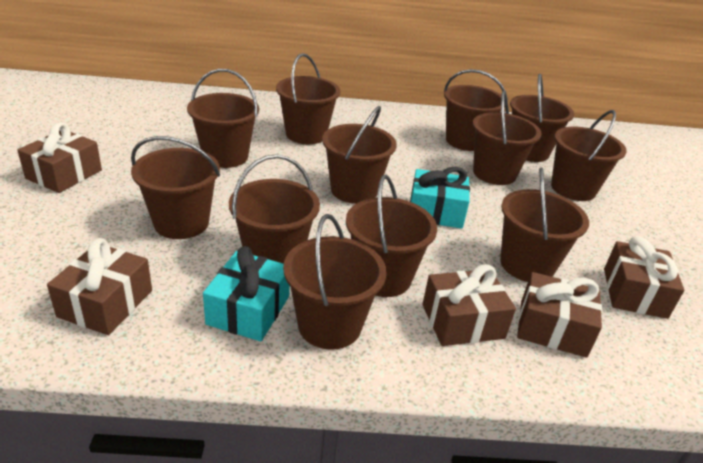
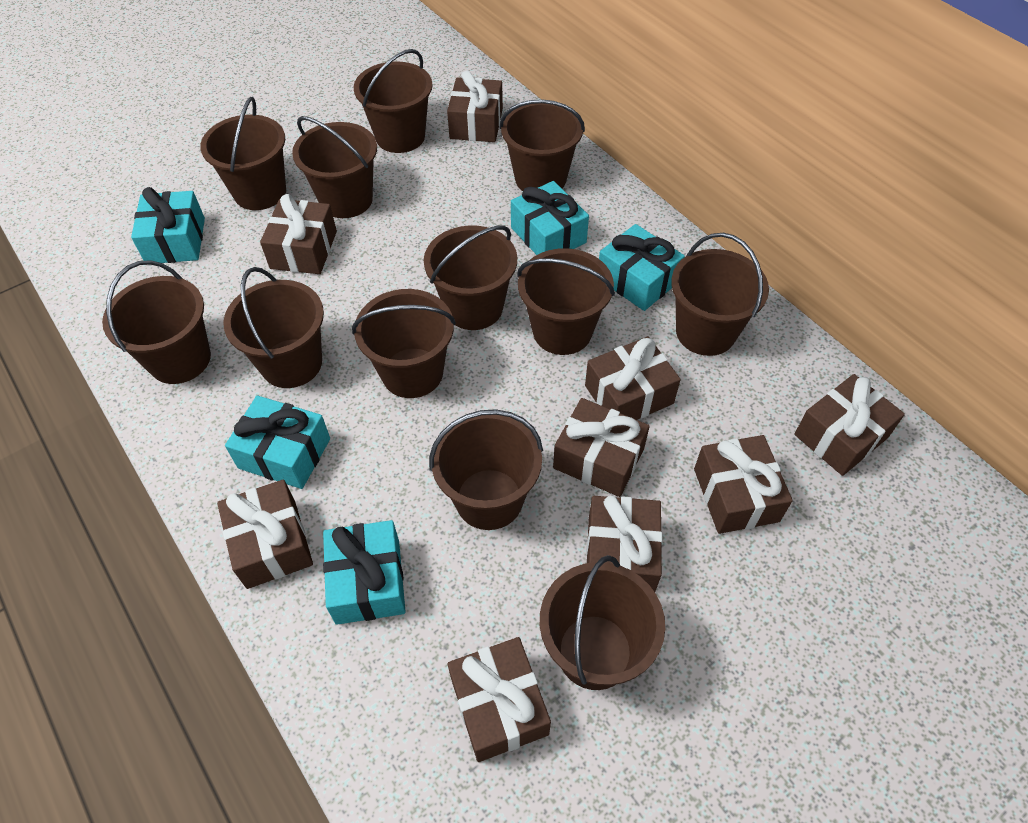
brown gift: 5 -> 9
turquoise gift: 2 -> 5

